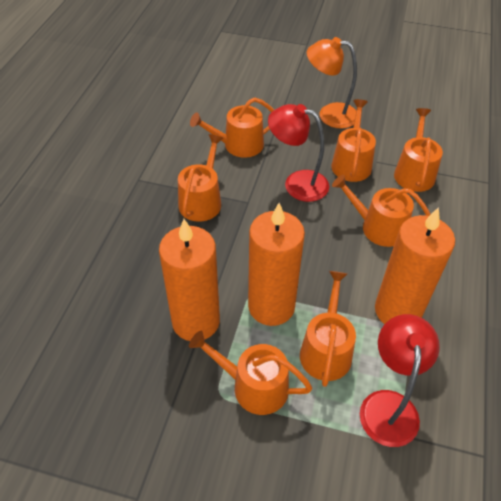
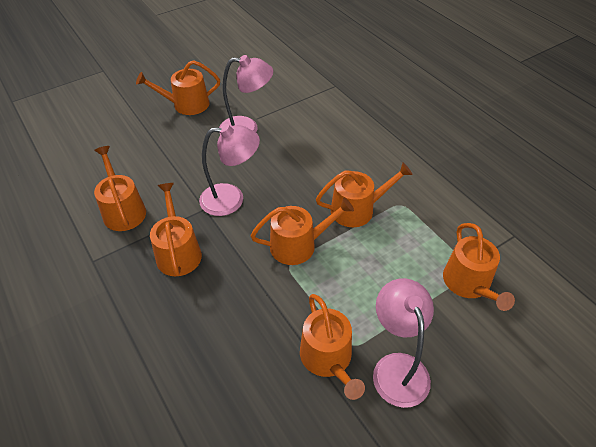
orange candle: 3 -> 0
orange lamp: 1 -> 0
pink lamp: 0 -> 3
red lamp: 2 -> 0

